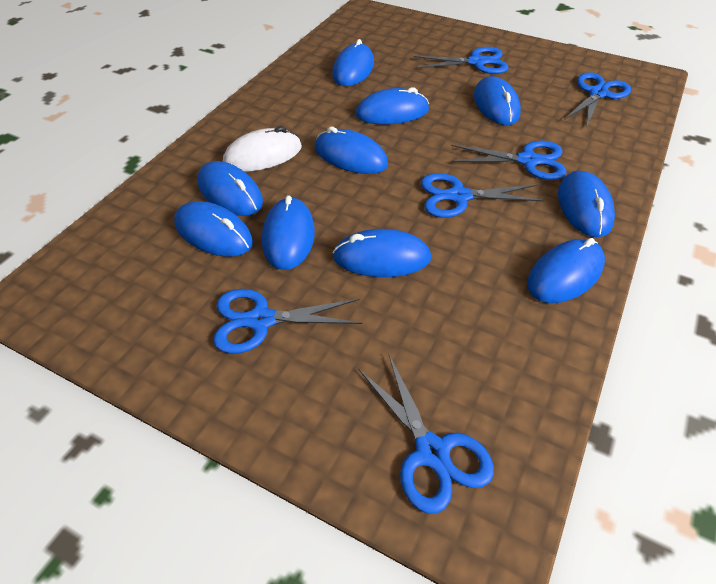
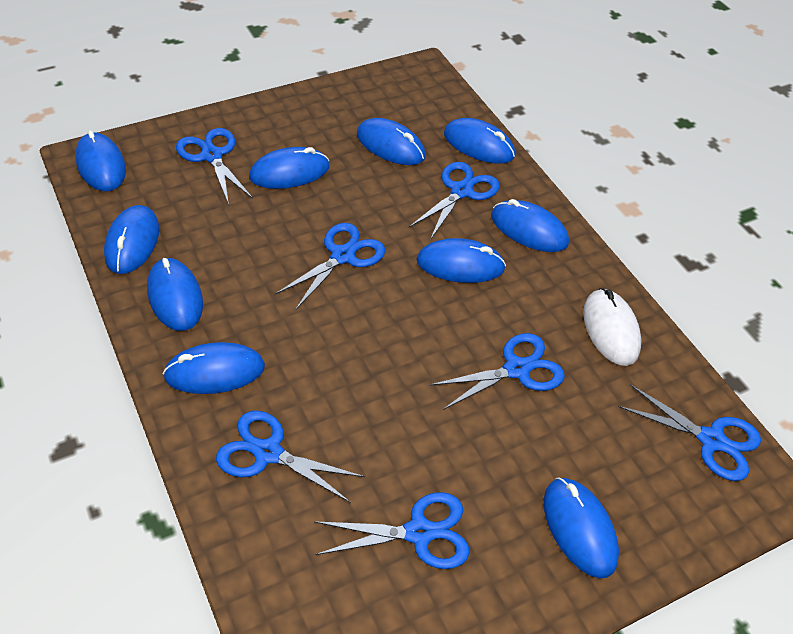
blue scissors: 6 -> 7

